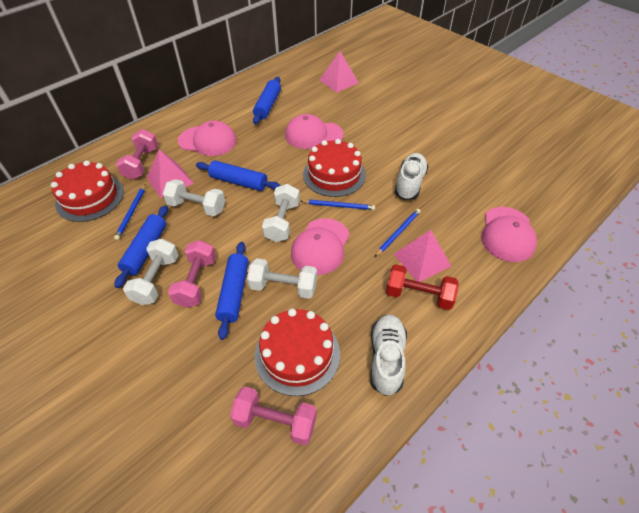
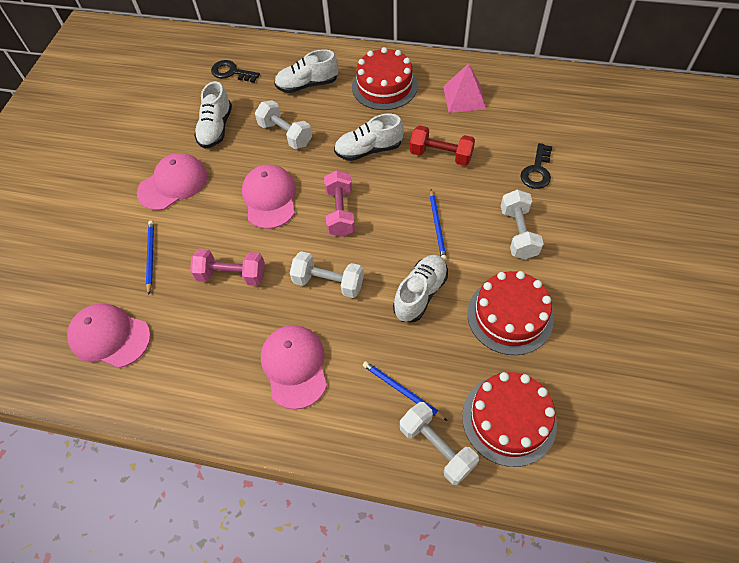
black key: 0 -> 2
blue rolling pin: 4 -> 0
pink dumbbell: 3 -> 2
pink pyramid: 3 -> 1
white shoe: 2 -> 4

